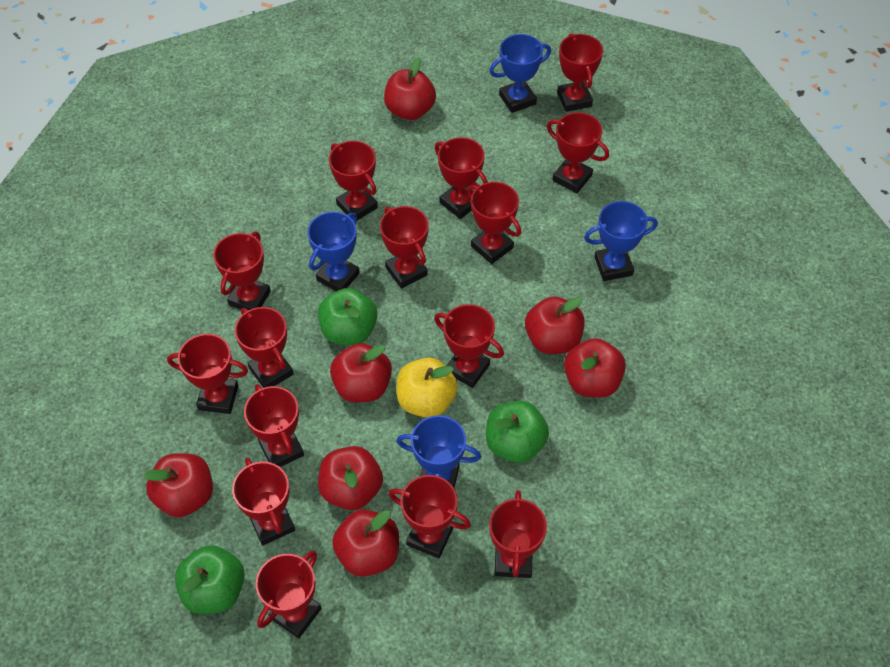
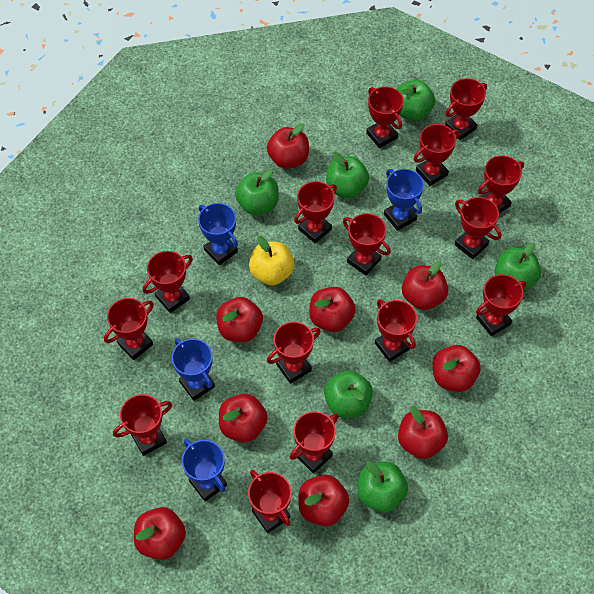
green apple: 3 -> 6
red apple: 7 -> 9

